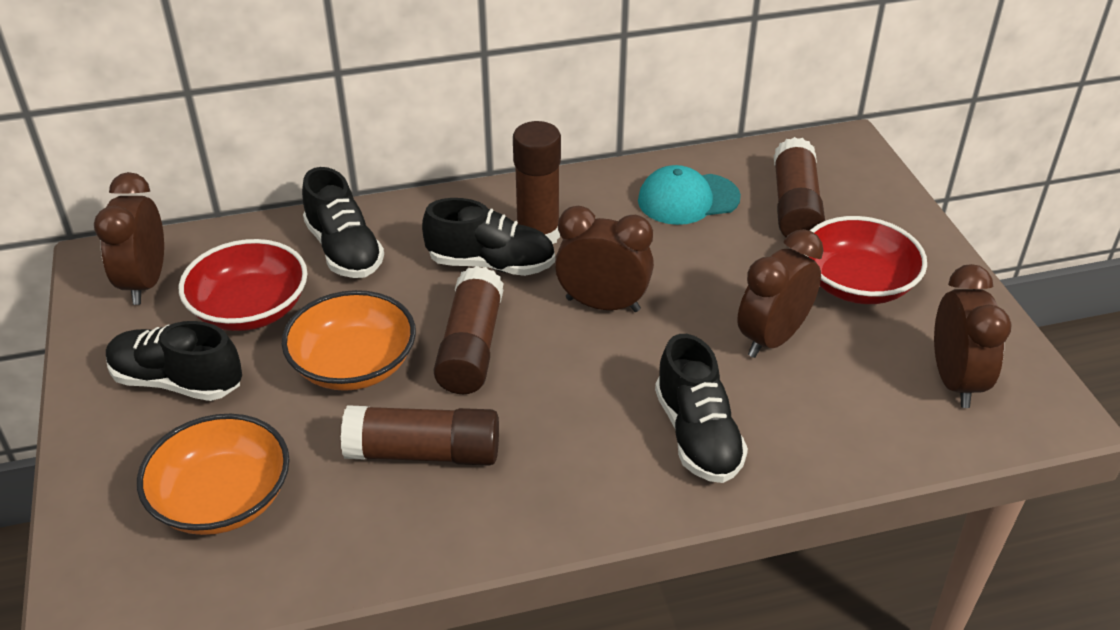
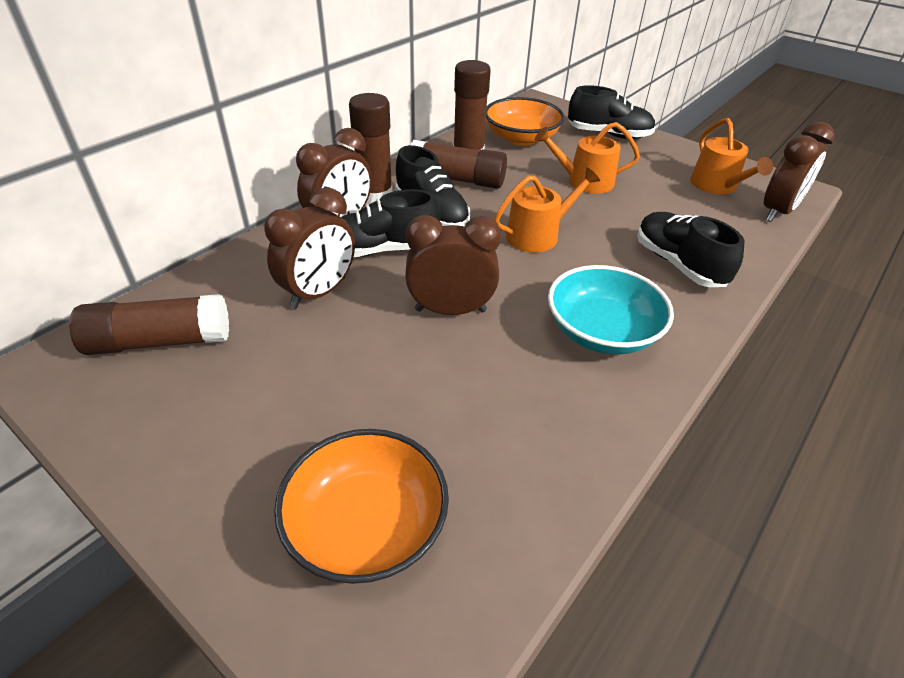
orange watering can: 0 -> 3
red bowl: 2 -> 0
turquoise bowl: 0 -> 1
turquoise cap: 1 -> 0

